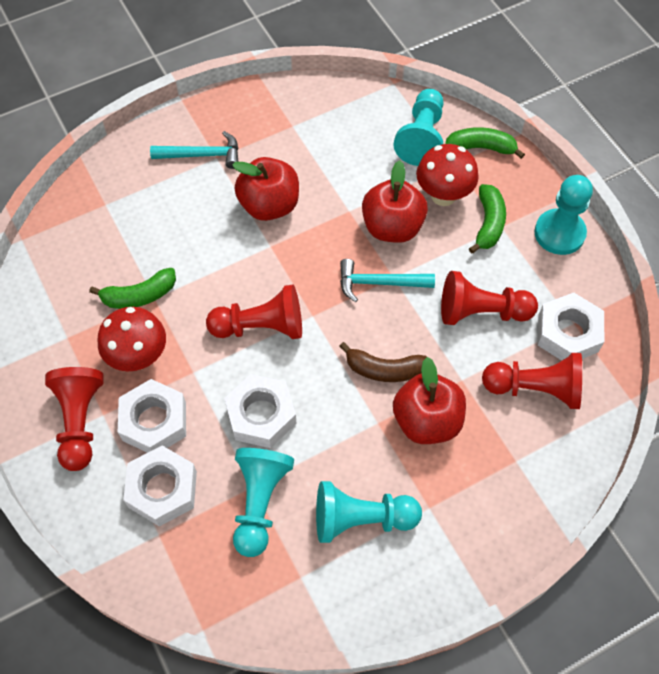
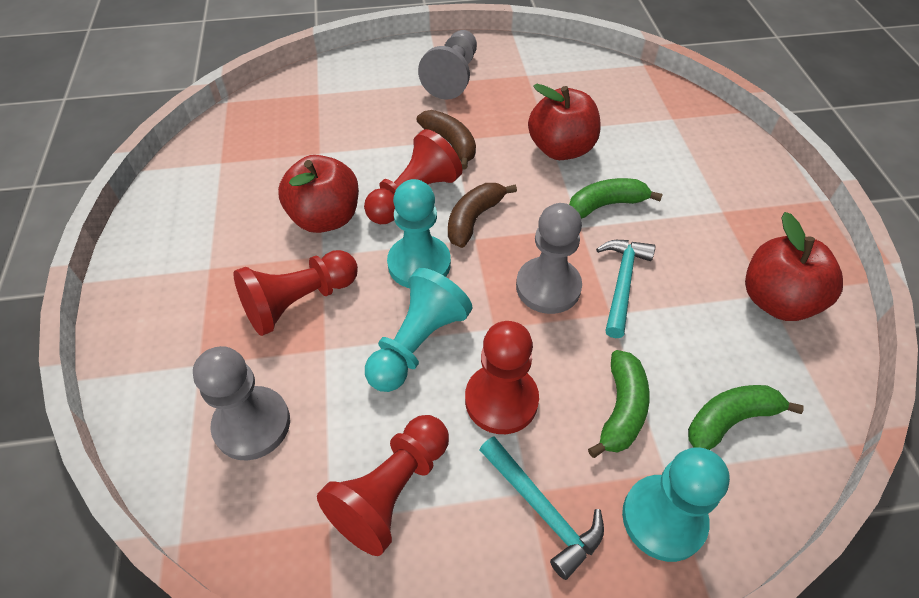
brown banana: 1 -> 2
grey pawn: 0 -> 3
red mushroom: 2 -> 0
turquoise pawn: 4 -> 3
white nut: 4 -> 0

